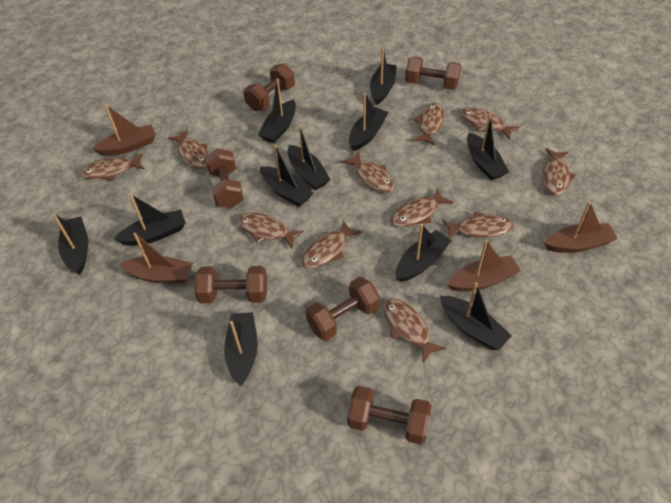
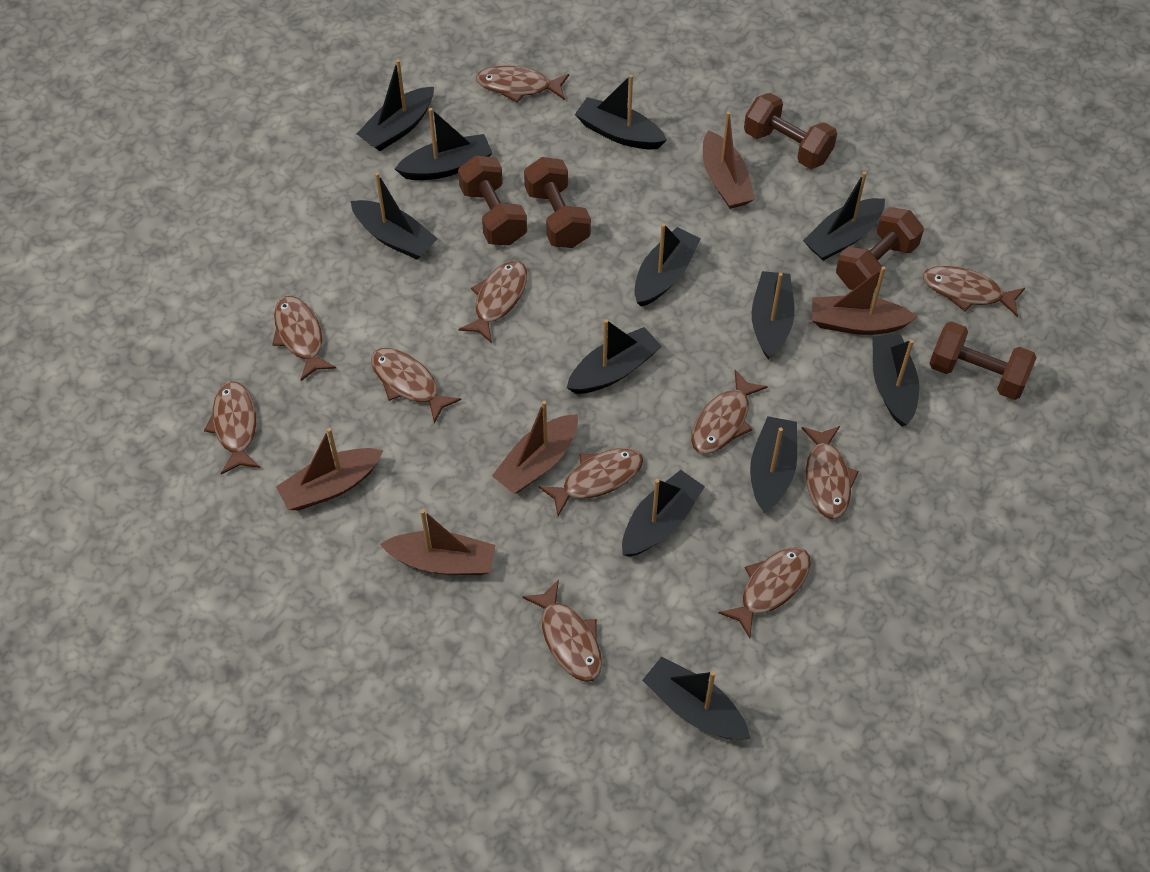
black boat: 11 -> 12
brown boat: 4 -> 5
brown dumbbell: 6 -> 5

